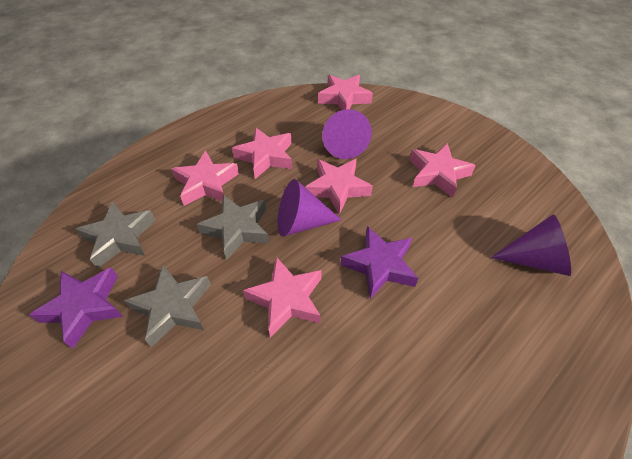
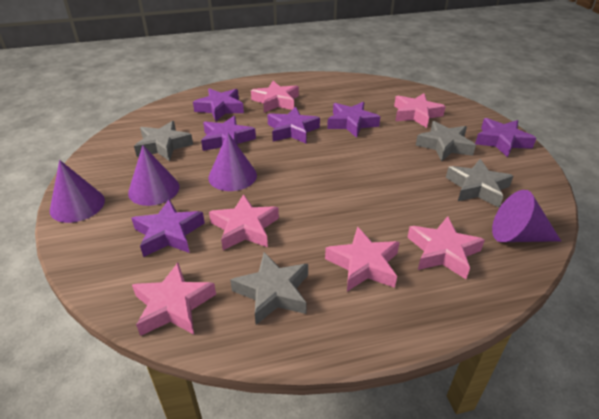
grey star: 3 -> 4
purple cone: 3 -> 4
purple star: 2 -> 6

